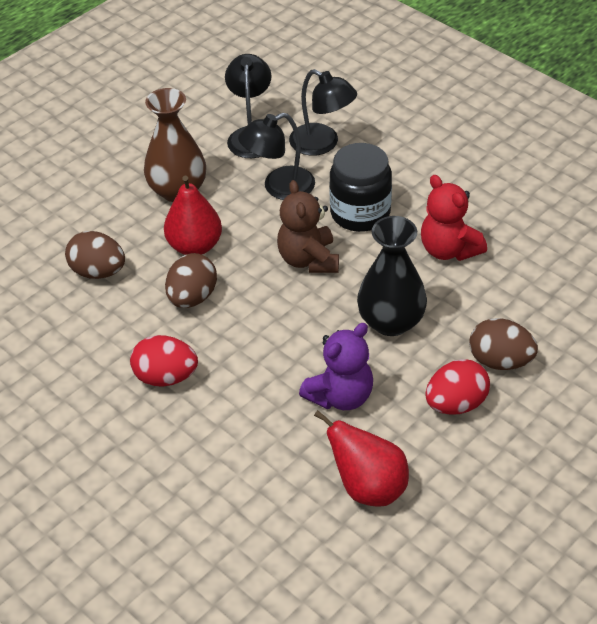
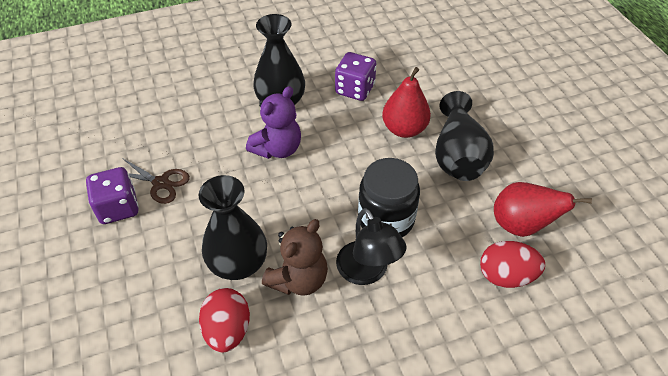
black lamp: 3 -> 1
black vase: 1 -> 3
brown egg: 3 -> 0
brown scissors: 0 -> 1
brown vase: 1 -> 0
purple dice: 0 -> 2
red teddy bear: 1 -> 0

